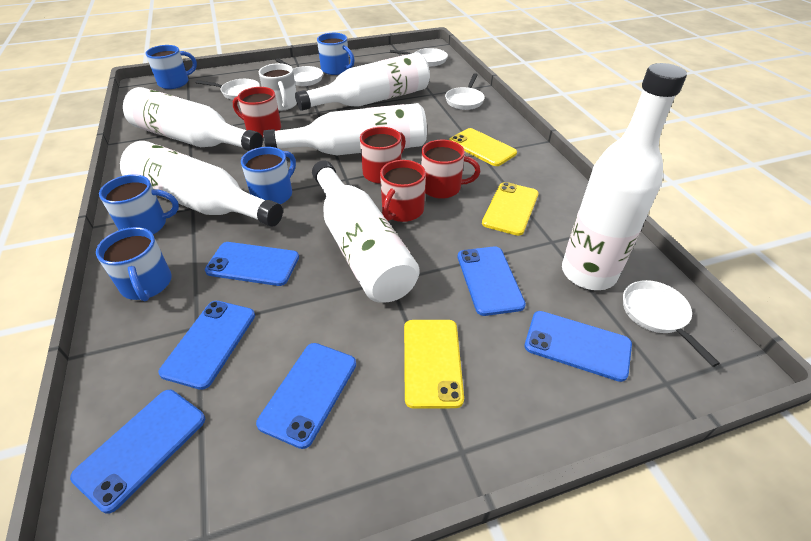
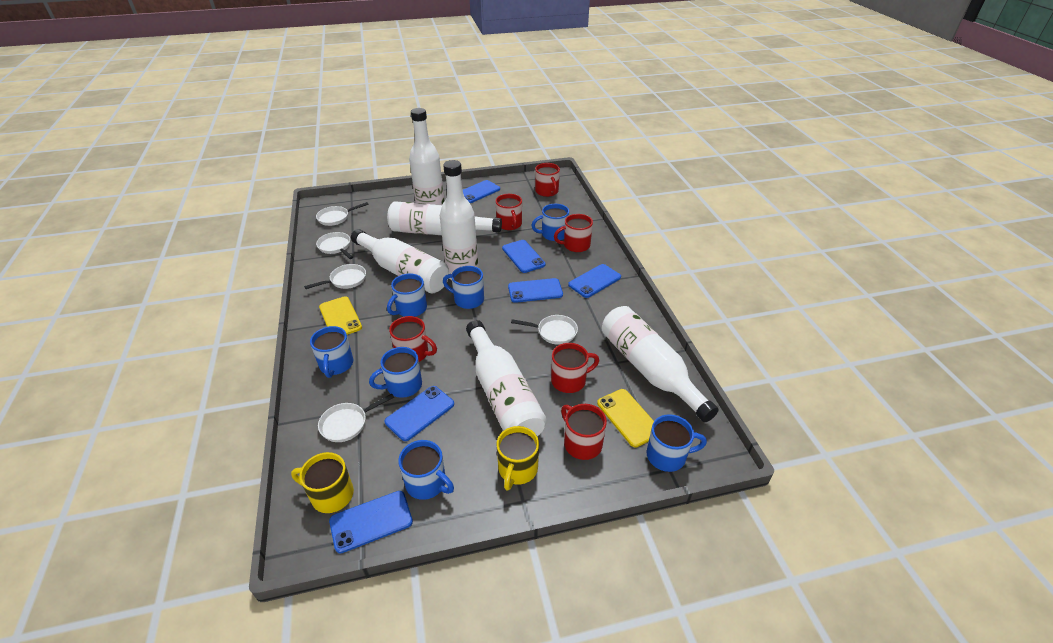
blue mug: 5 -> 7
red mug: 4 -> 6
white mug: 1 -> 0
yellow mug: 0 -> 2
yellow phone: 3 -> 2

